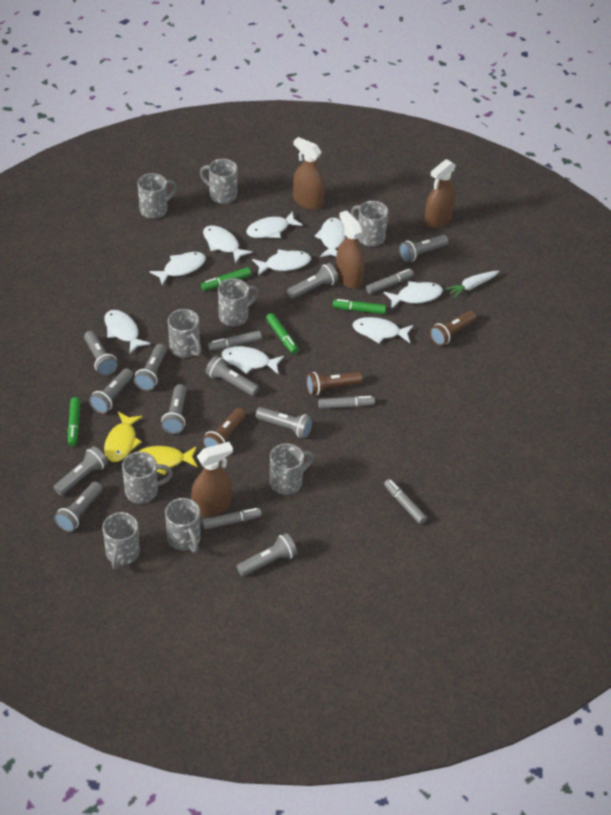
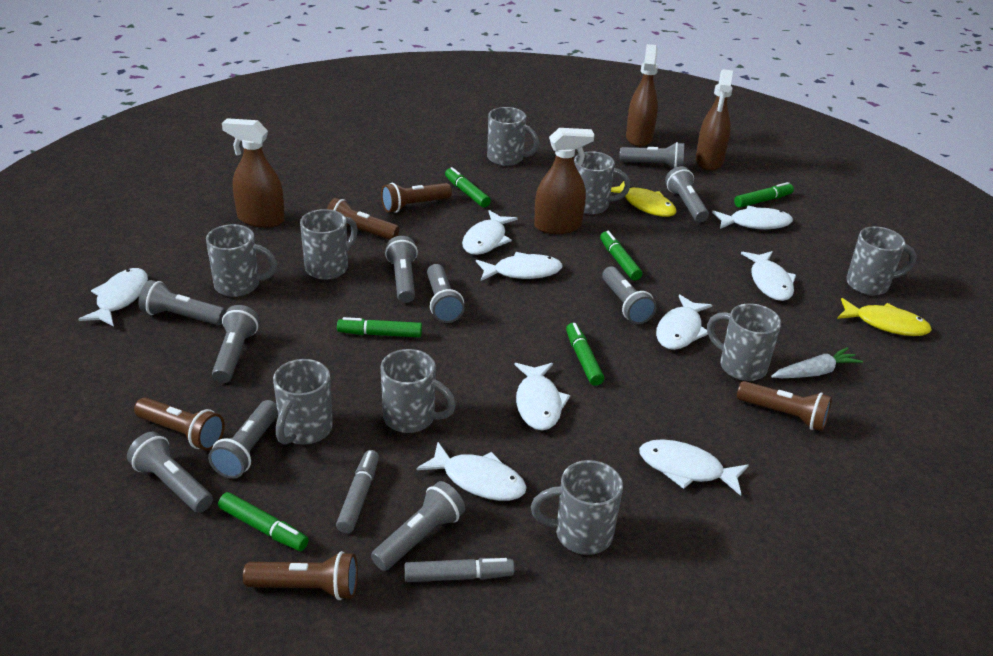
brown flashlight: 3 -> 5
green marker: 4 -> 6
grey flashlight: 11 -> 10
grey marker: 5 -> 2

